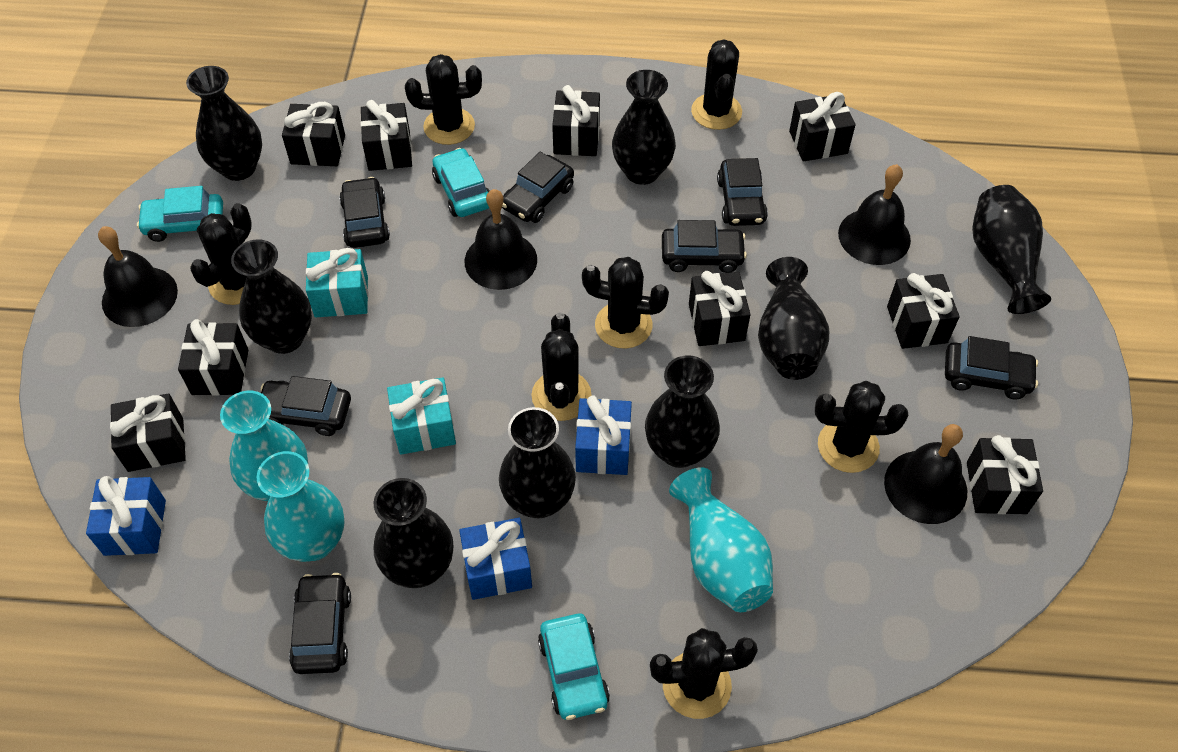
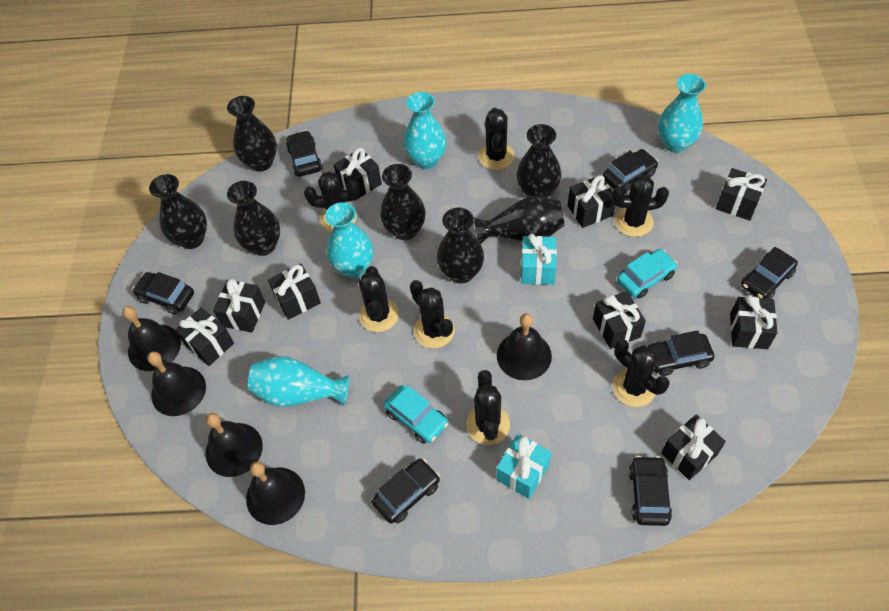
black bell: 4 -> 5
black vase: 8 -> 7
blue gift: 3 -> 0
turquoise car: 3 -> 2
turquoise vase: 3 -> 4

